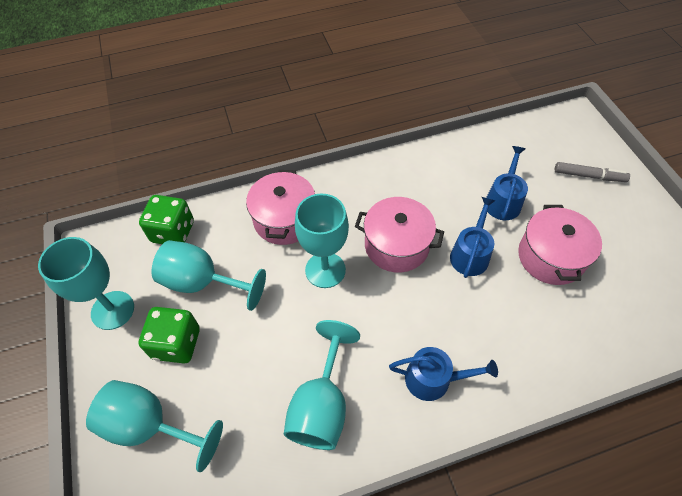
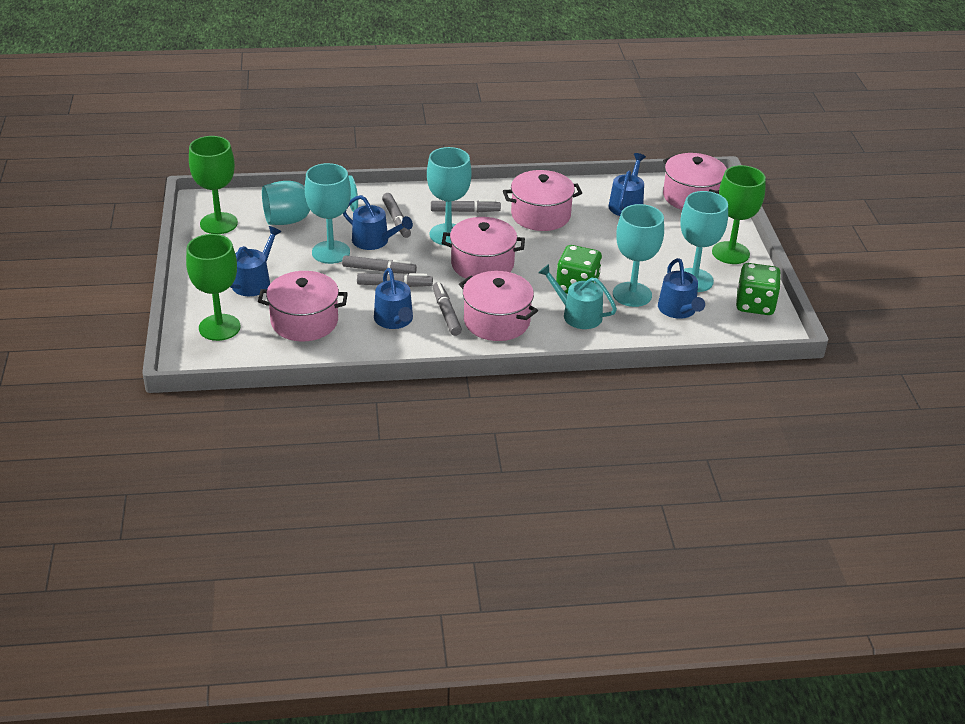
blue watering can: 3 -> 5
green goblet: 0 -> 3
grey marker: 1 -> 5
pink pot: 3 -> 5
turquoise watering can: 0 -> 1

